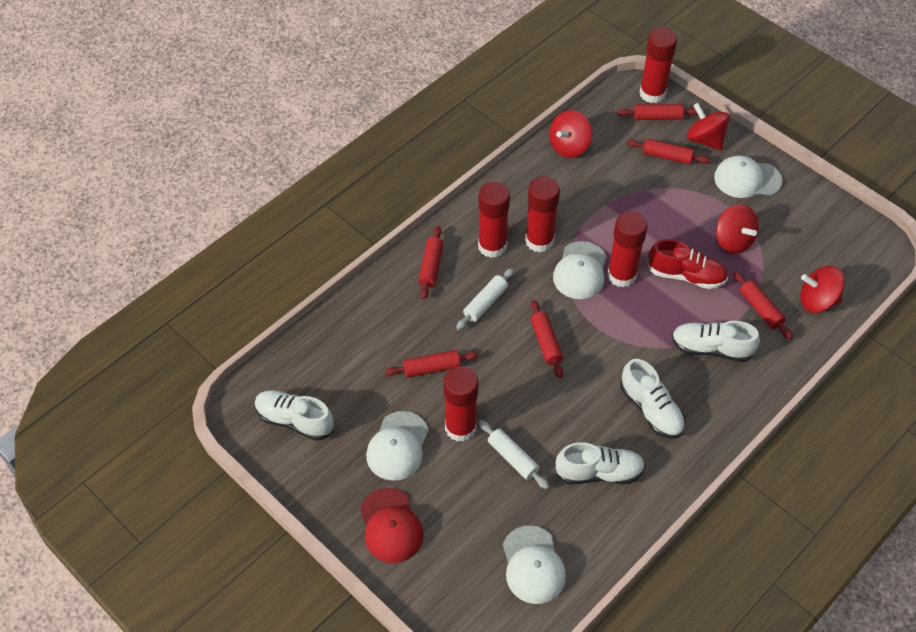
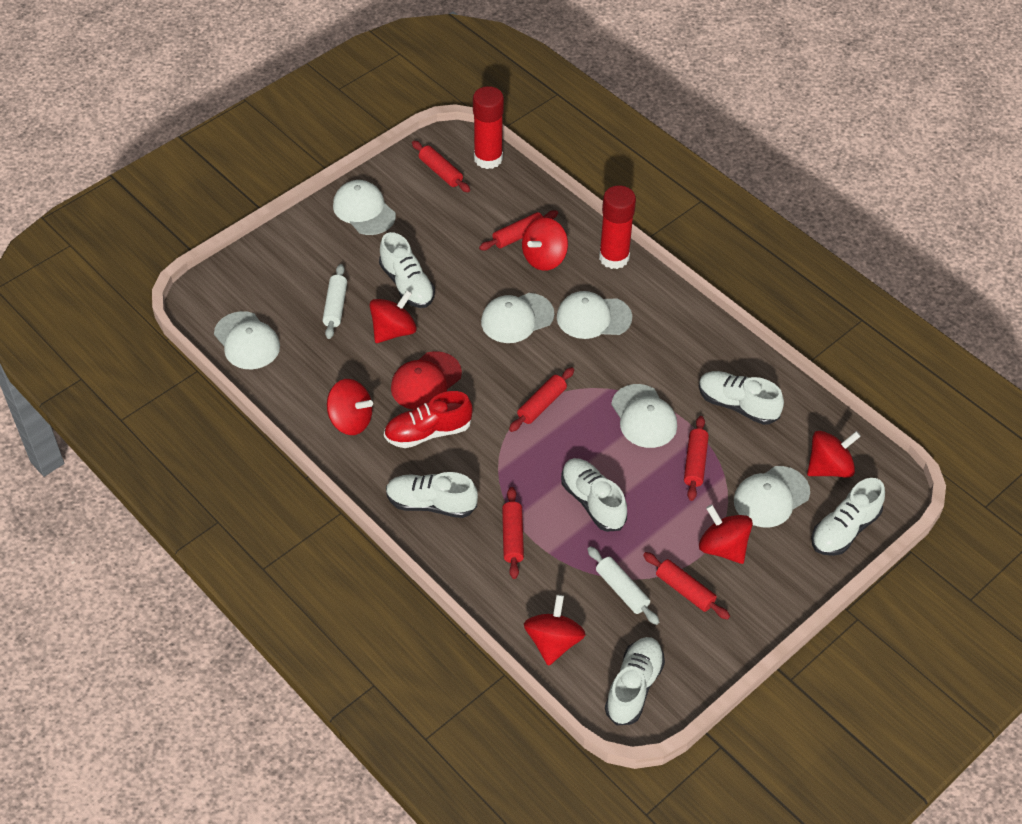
red glue stick: 5 -> 2
red spinning top: 4 -> 6
white cap: 4 -> 6
white shoe: 4 -> 6

